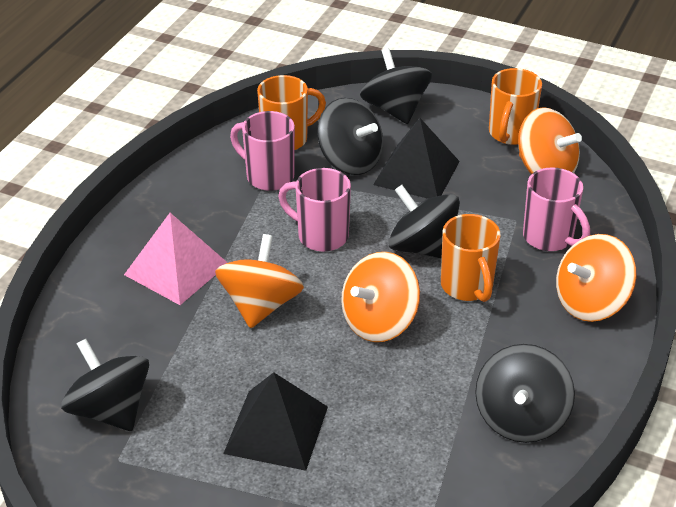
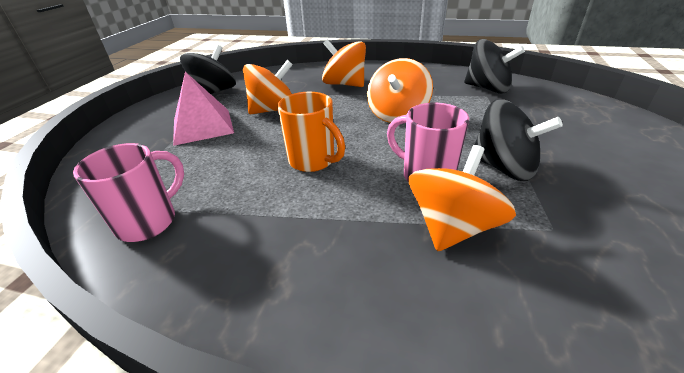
black pyramid: 2 -> 0
black spinning top: 5 -> 3
orange mug: 3 -> 1
pink mug: 3 -> 2

